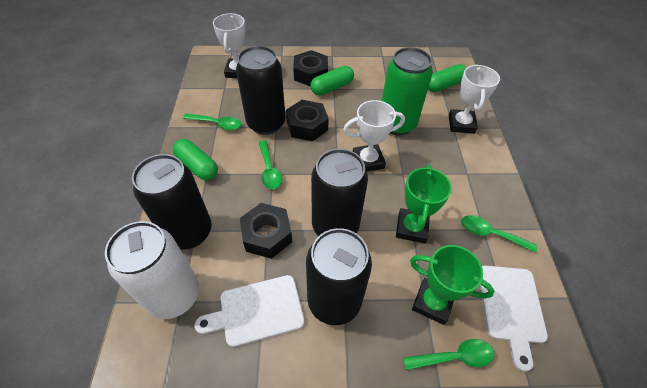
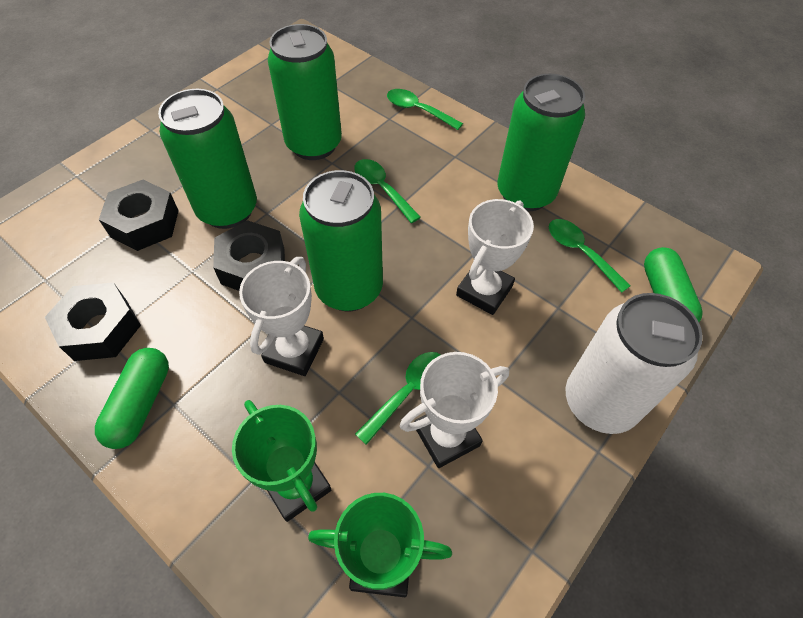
black can: 4 -> 0
green can: 1 -> 4
green capsule: 3 -> 2
white cutting board: 2 -> 0

